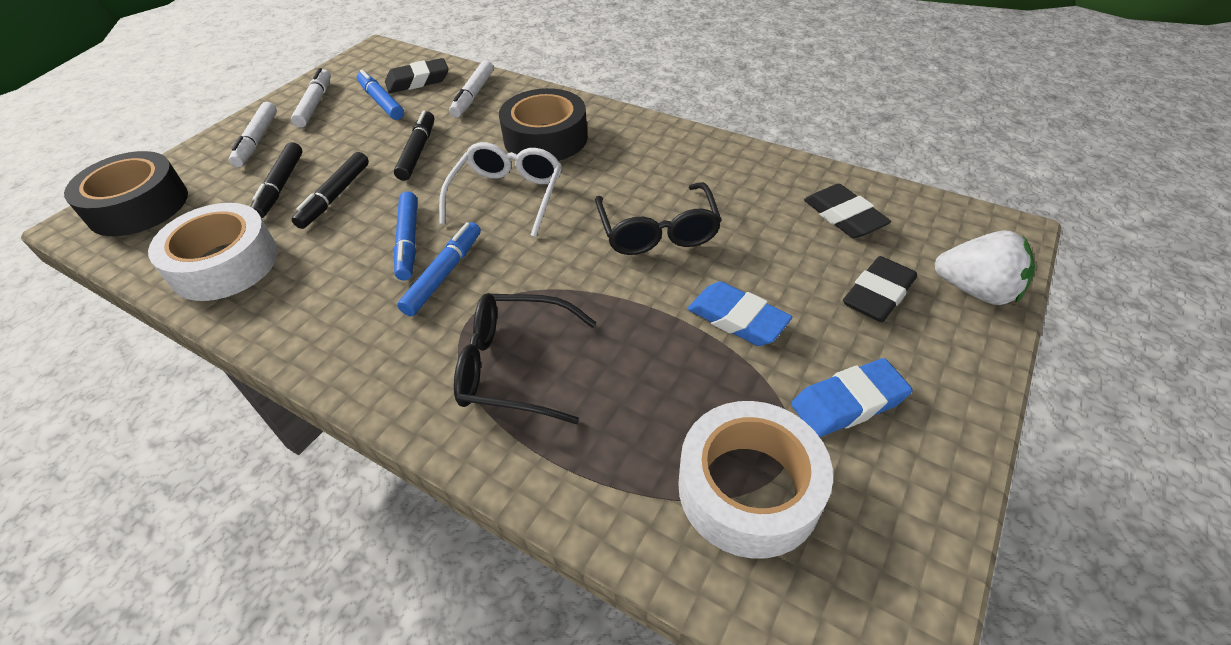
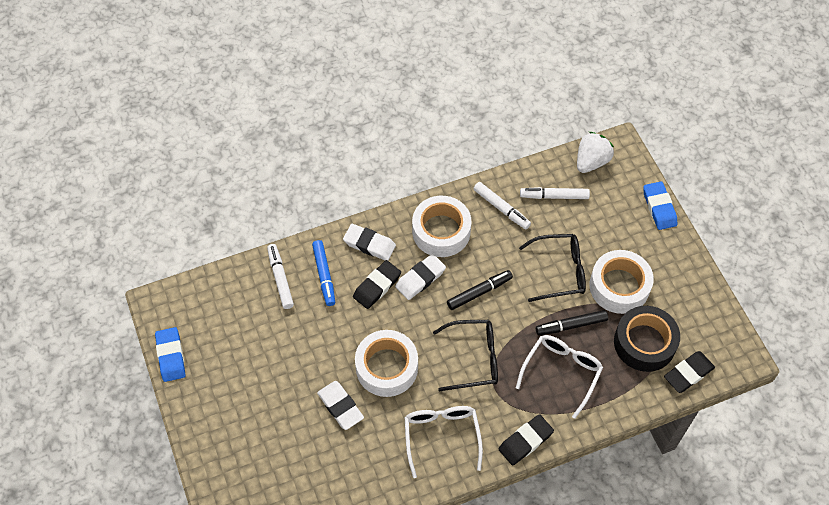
black marker: 3 -> 2
black tape: 2 -> 1
blue marker: 3 -> 1
white eraser: 0 -> 3
white glasses: 1 -> 2
white tape: 2 -> 3

